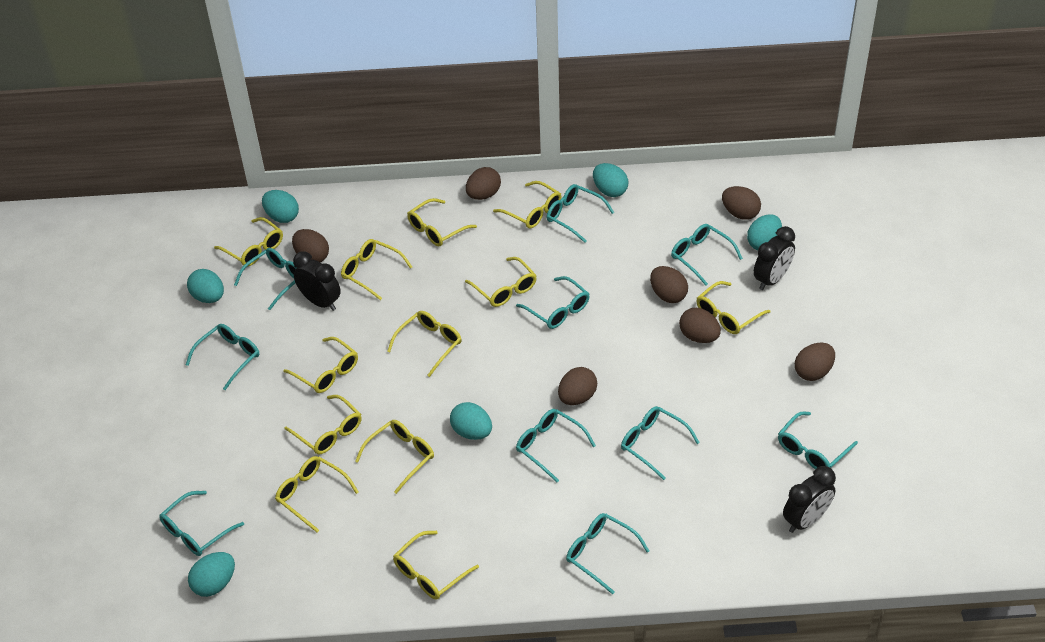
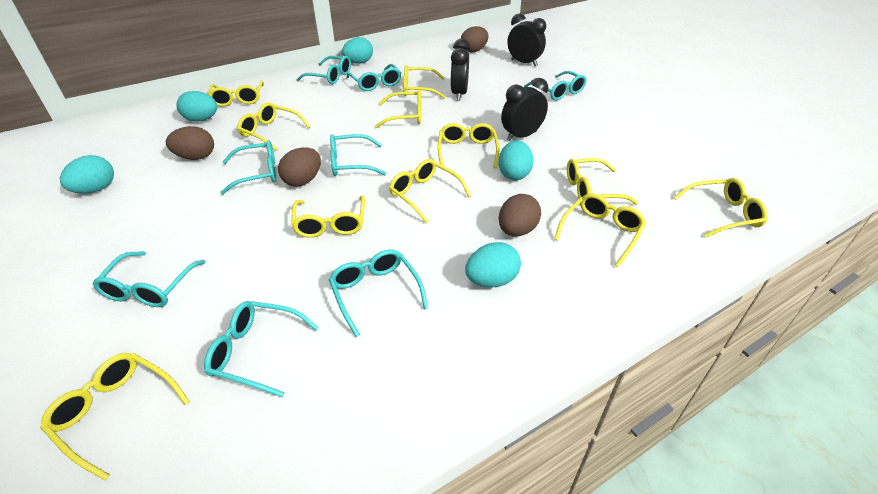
brown egg: 7 -> 4
turquoise egg: 6 -> 5
turquoise glasses: 10 -> 8
yellow glasses: 12 -> 11

